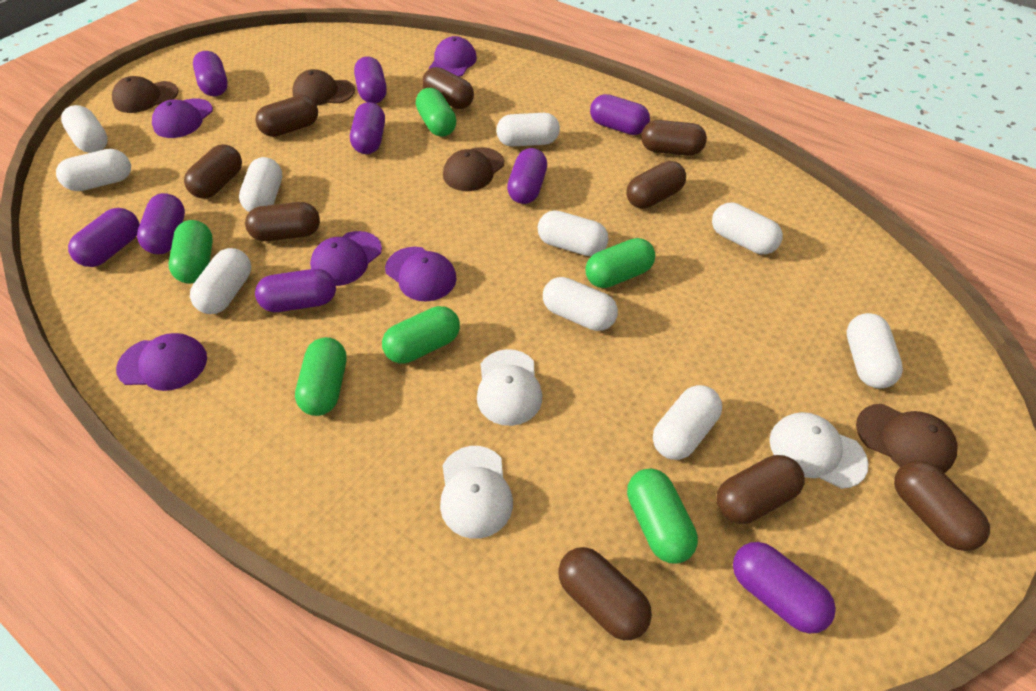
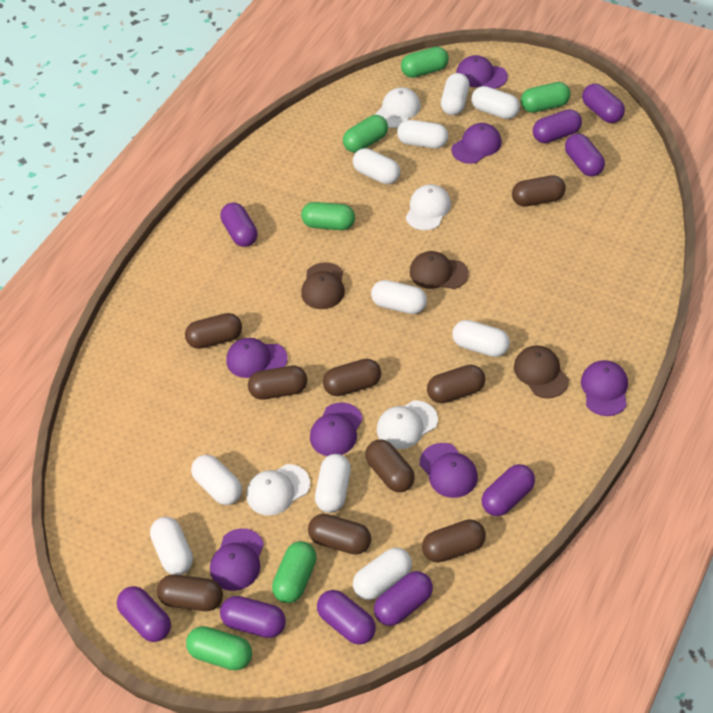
brown cap: 4 -> 3
purple cap: 5 -> 7
white cap: 3 -> 4

